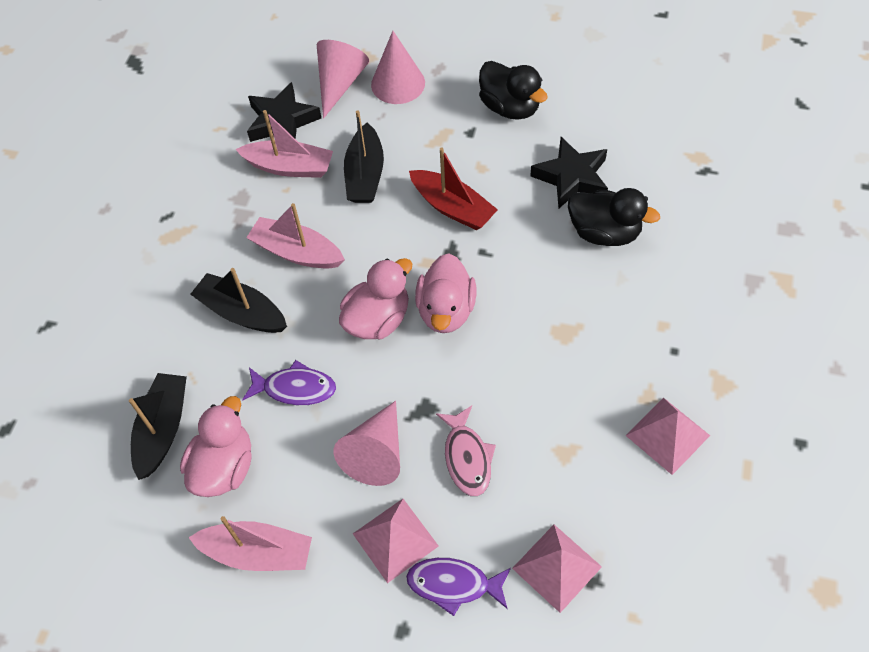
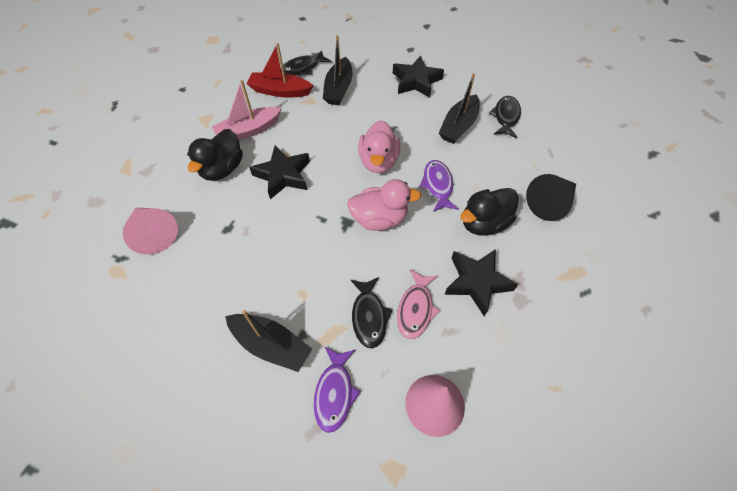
black cone: 0 -> 1
black fish: 0 -> 3
black star: 2 -> 3
pink boat: 3 -> 1
pink cone: 3 -> 2
pink duck: 3 -> 2
pink pyramid: 3 -> 0

